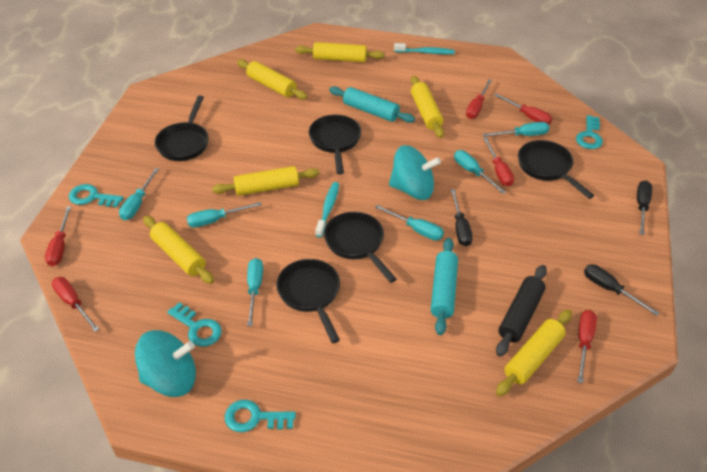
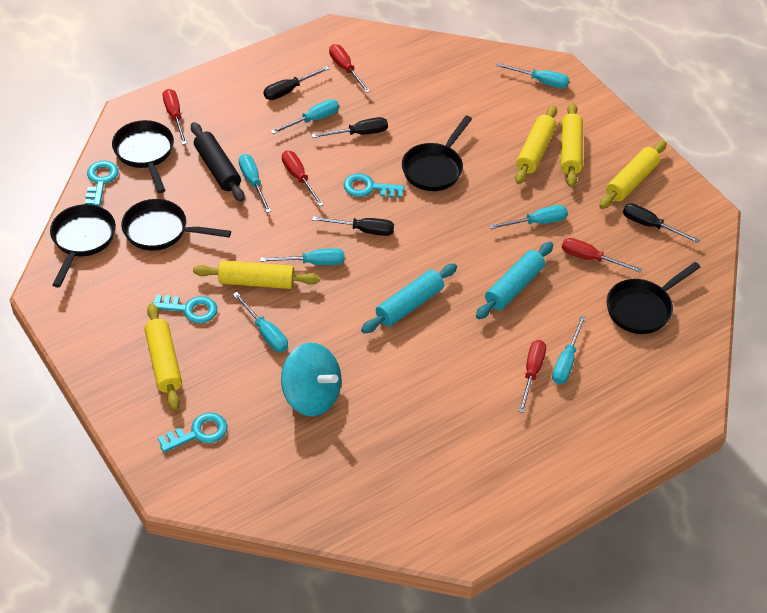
black screwdriver: 3 -> 4
red screwdriver: 6 -> 5
turquoise screwdriver: 6 -> 7
turquoise spinning top: 2 -> 1
turquoise toothbrush: 2 -> 0
yellow rolling pin: 6 -> 5

